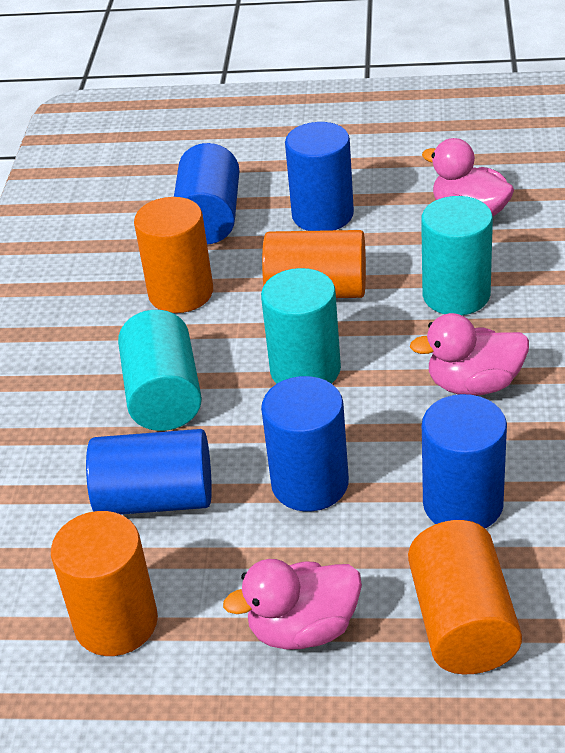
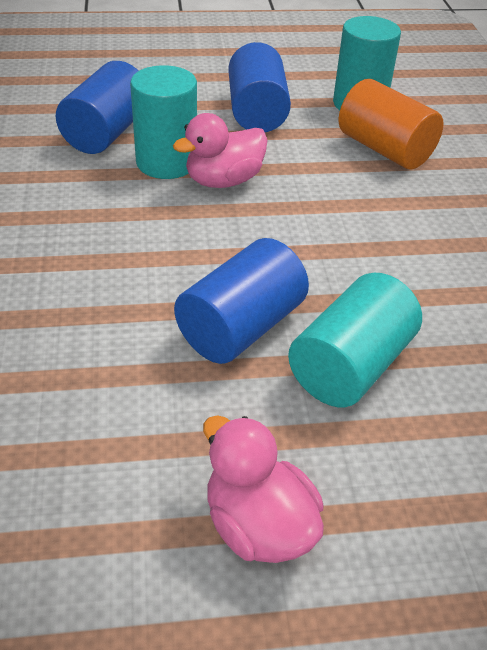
blue cylinder: 5 -> 3
orange cylinder: 4 -> 1
pink duck: 3 -> 2

